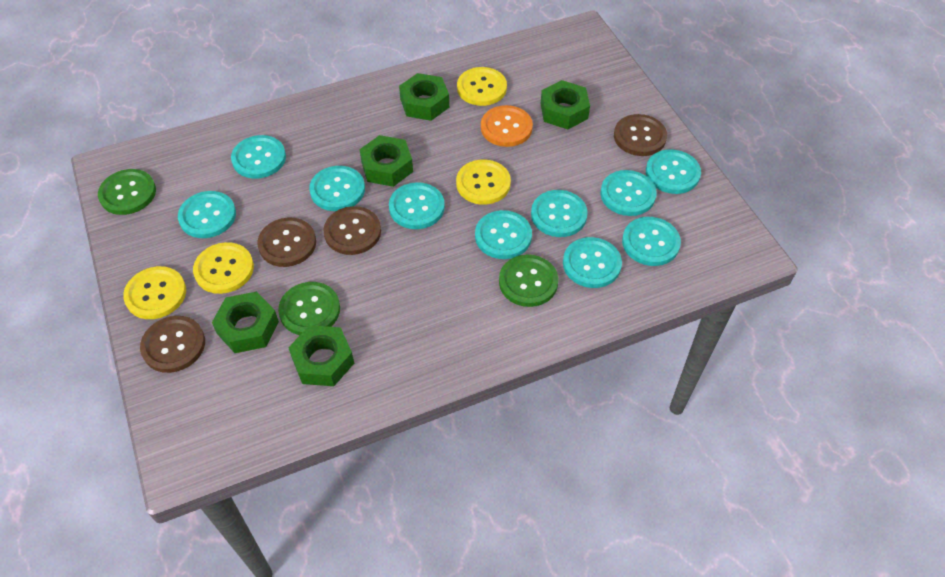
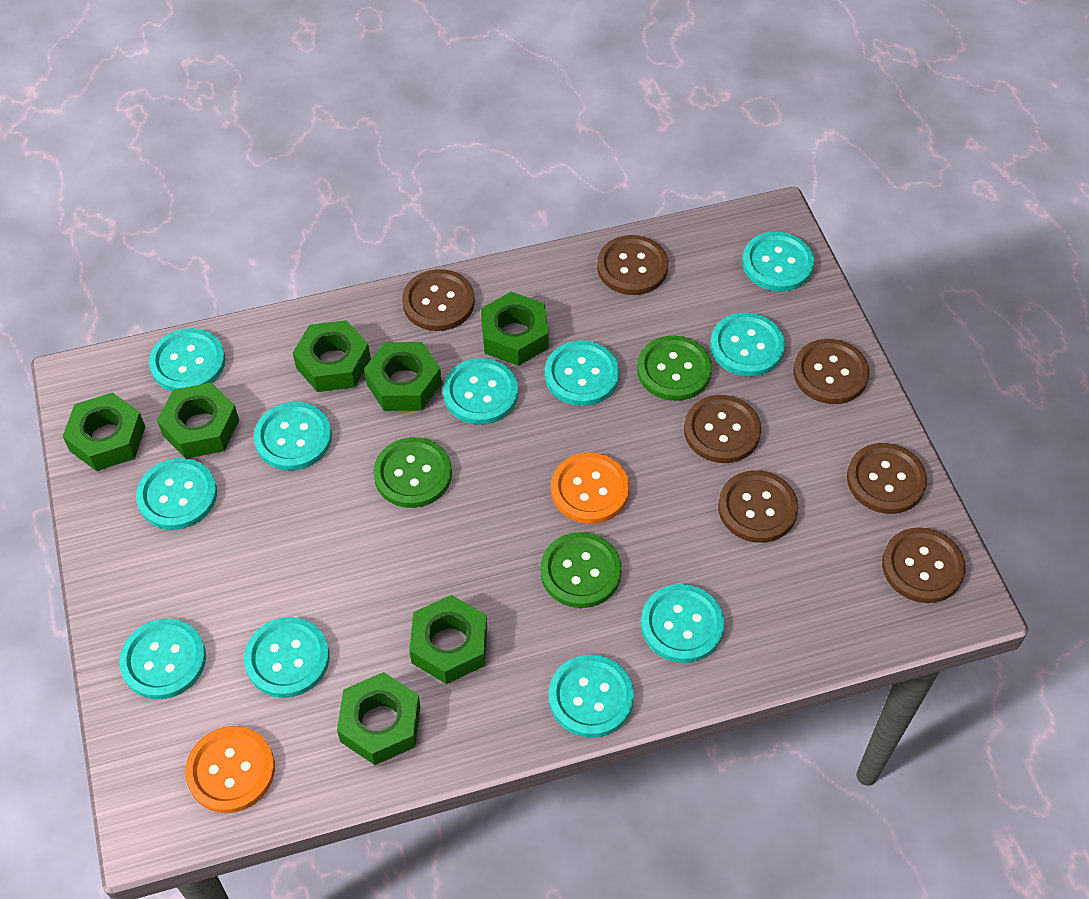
brown button: 4 -> 7
green nut: 5 -> 7
orange button: 1 -> 2
turquoise button: 10 -> 11
yellow button: 4 -> 0

